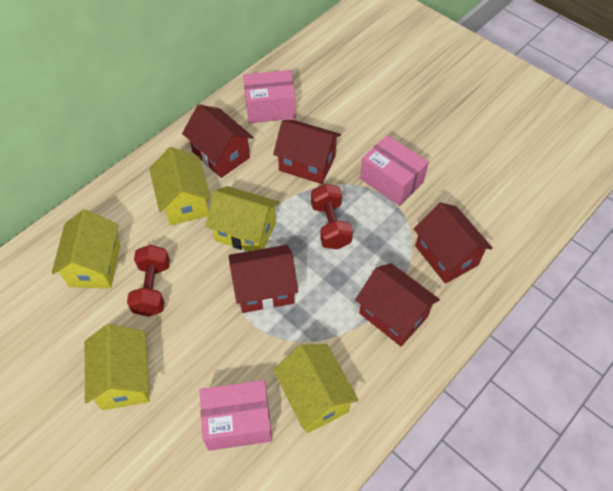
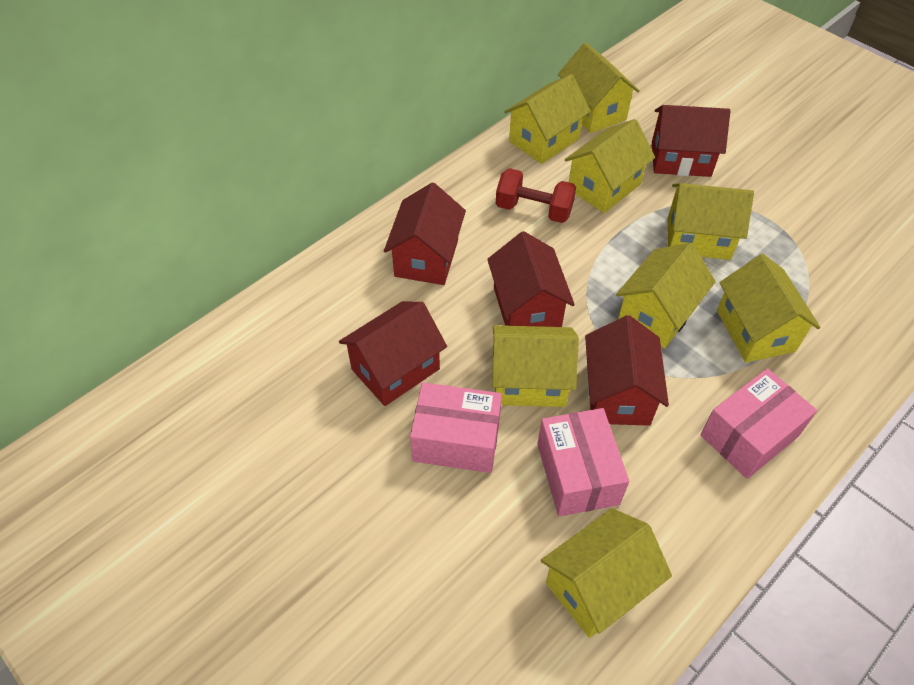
red dumbbell: 2 -> 1
yellow house: 5 -> 8

